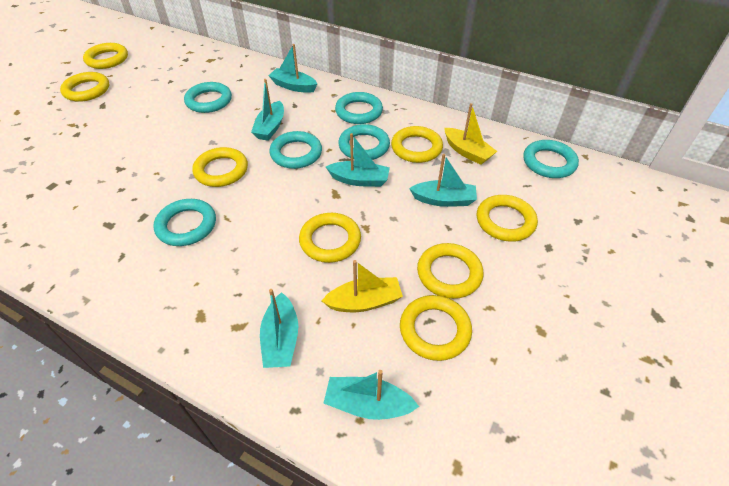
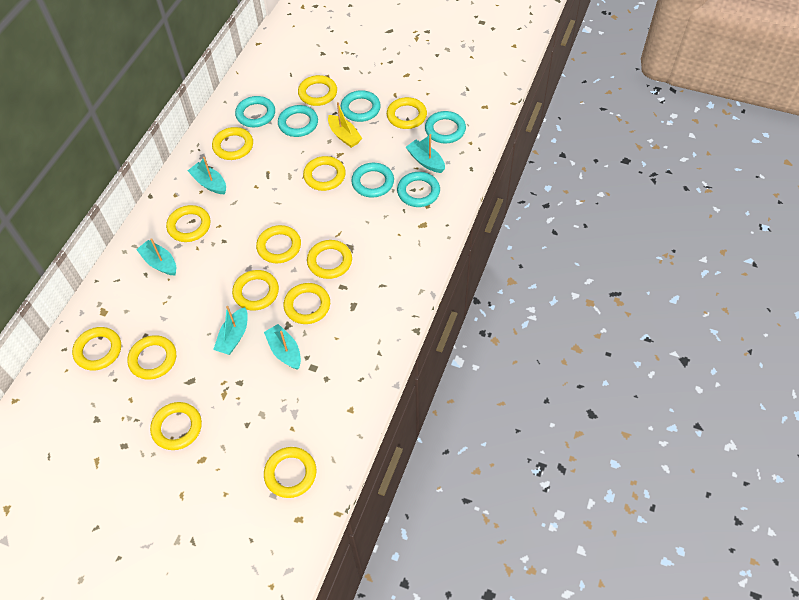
turquoise boat: 6 -> 5
yellow boat: 2 -> 1
yellow ring: 8 -> 13

